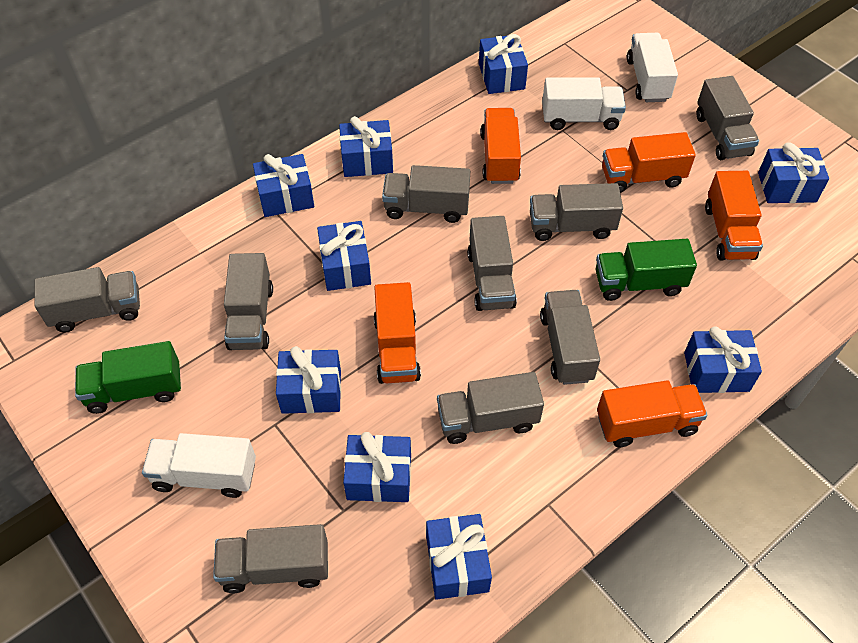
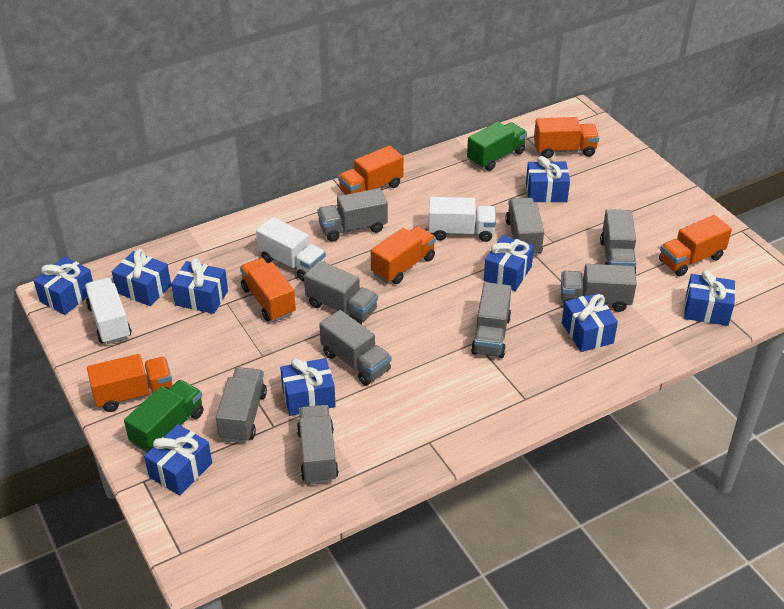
orange truck: 5 -> 6

